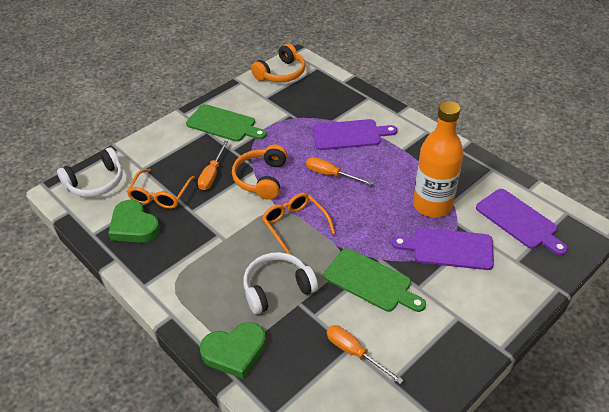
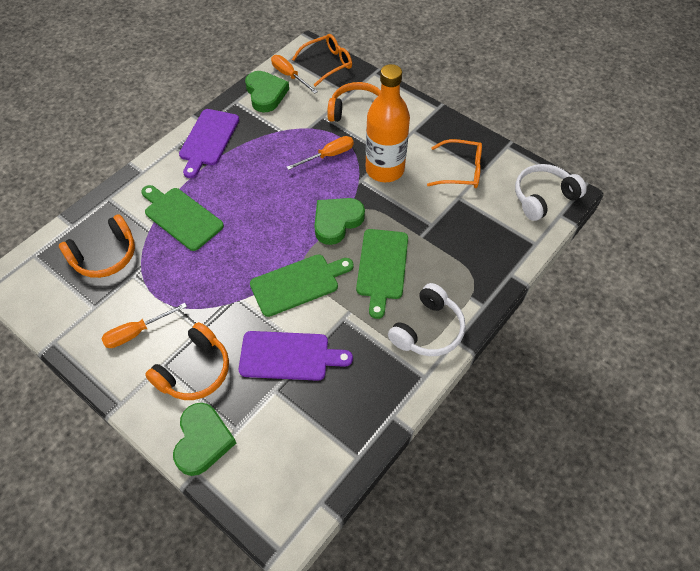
green cutting board: 2 -> 3
green heart: 2 -> 3
orange headphones: 2 -> 3
purple cutting board: 3 -> 2

